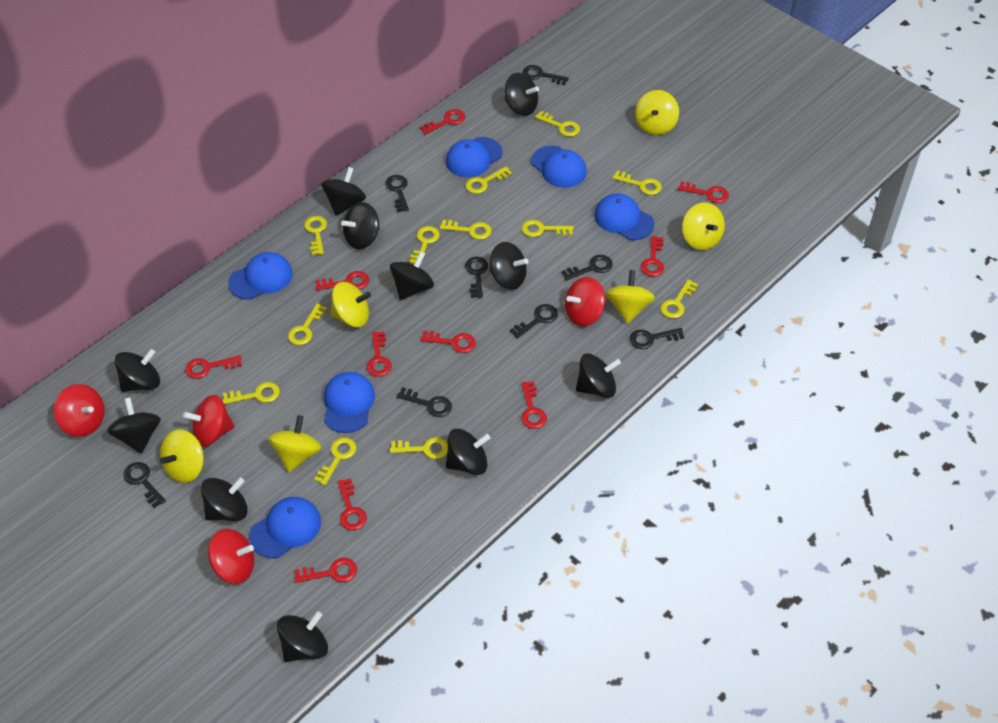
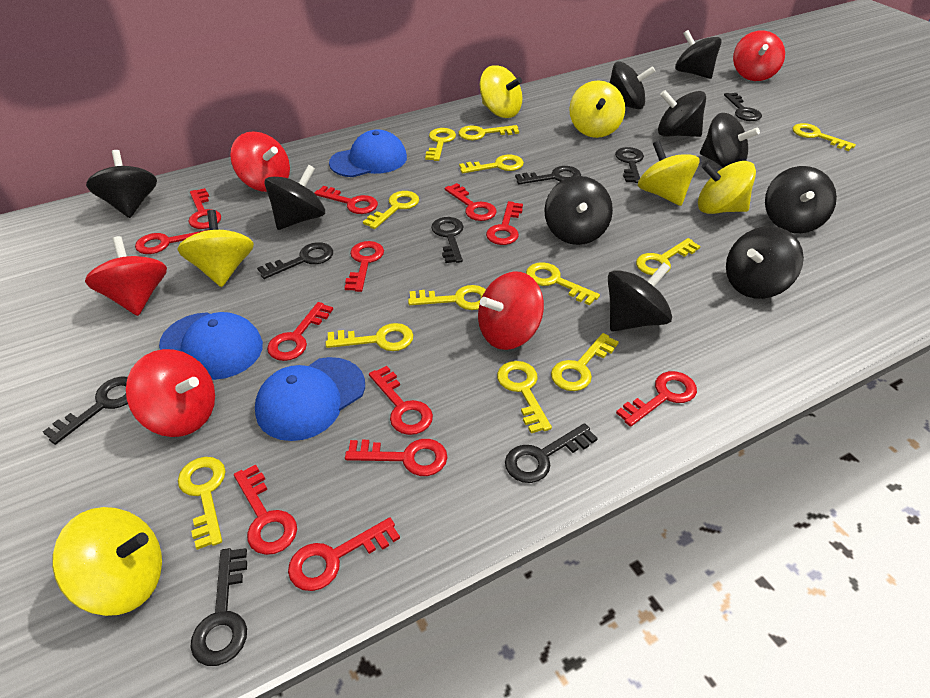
black spinning top: 11 -> 10
blue cap: 6 -> 3
red key: 10 -> 12
red spinning top: 4 -> 5

